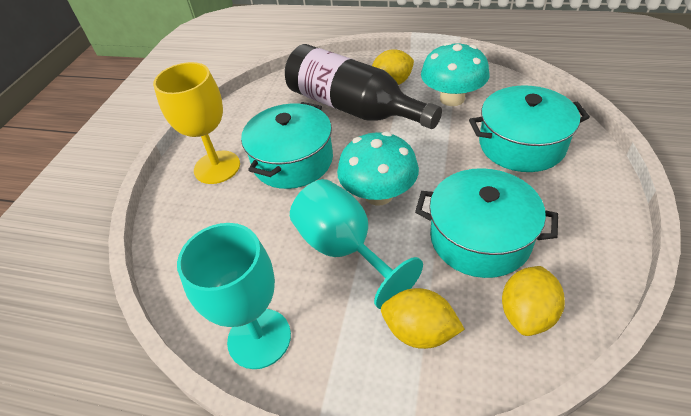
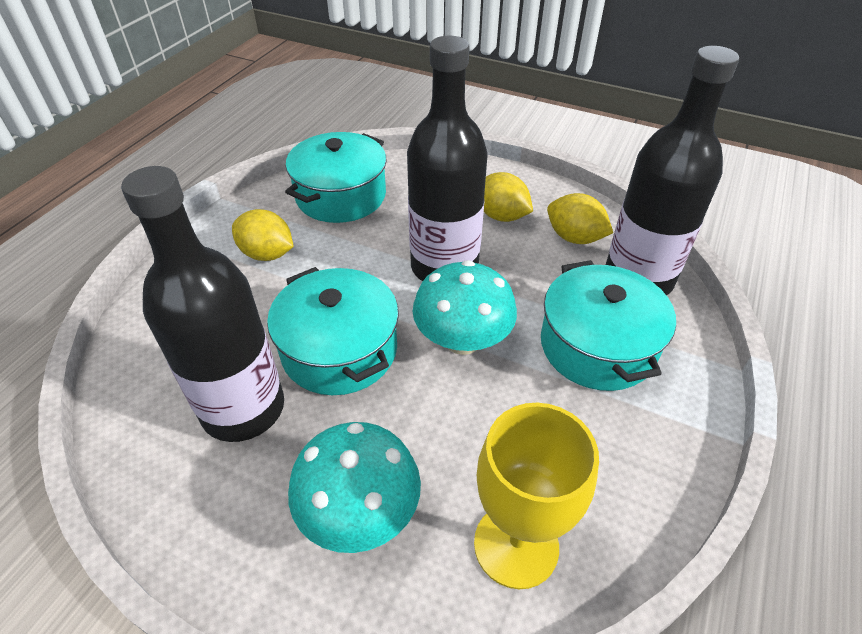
black bottle: 1 -> 3
turquoise goblet: 2 -> 0

